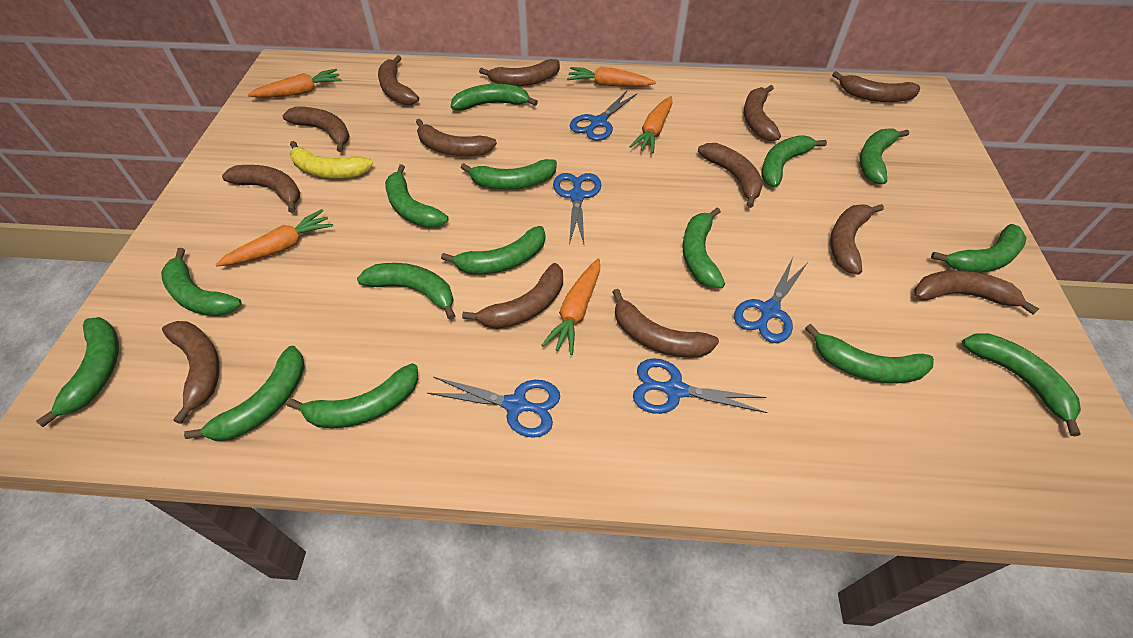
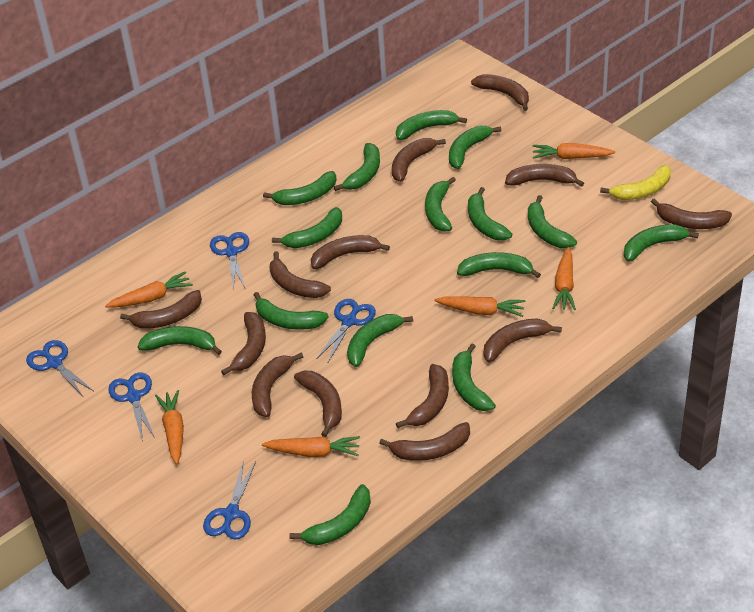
orange carrot: 5 -> 6

